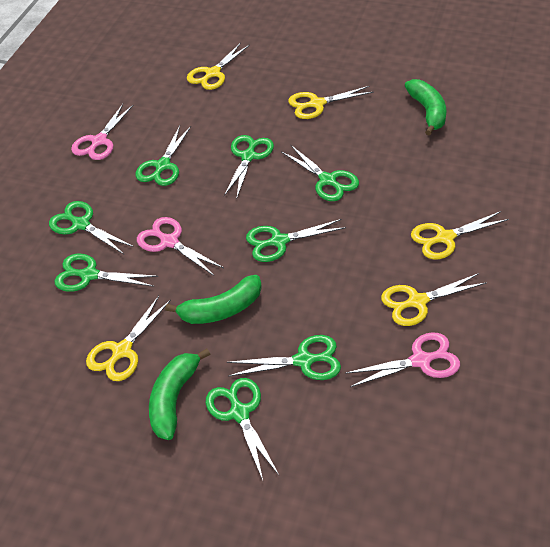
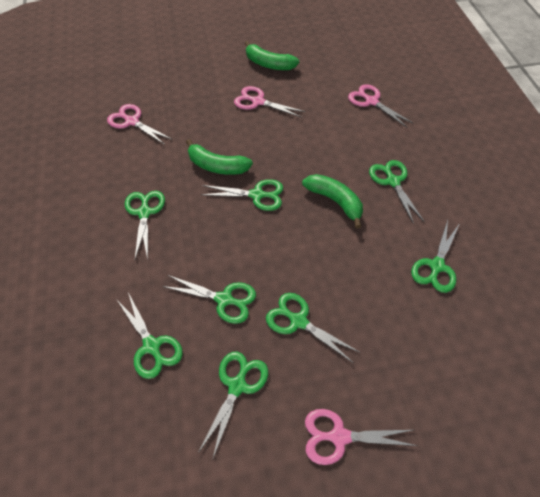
pink scissors: 3 -> 4
yellow scissors: 5 -> 0

